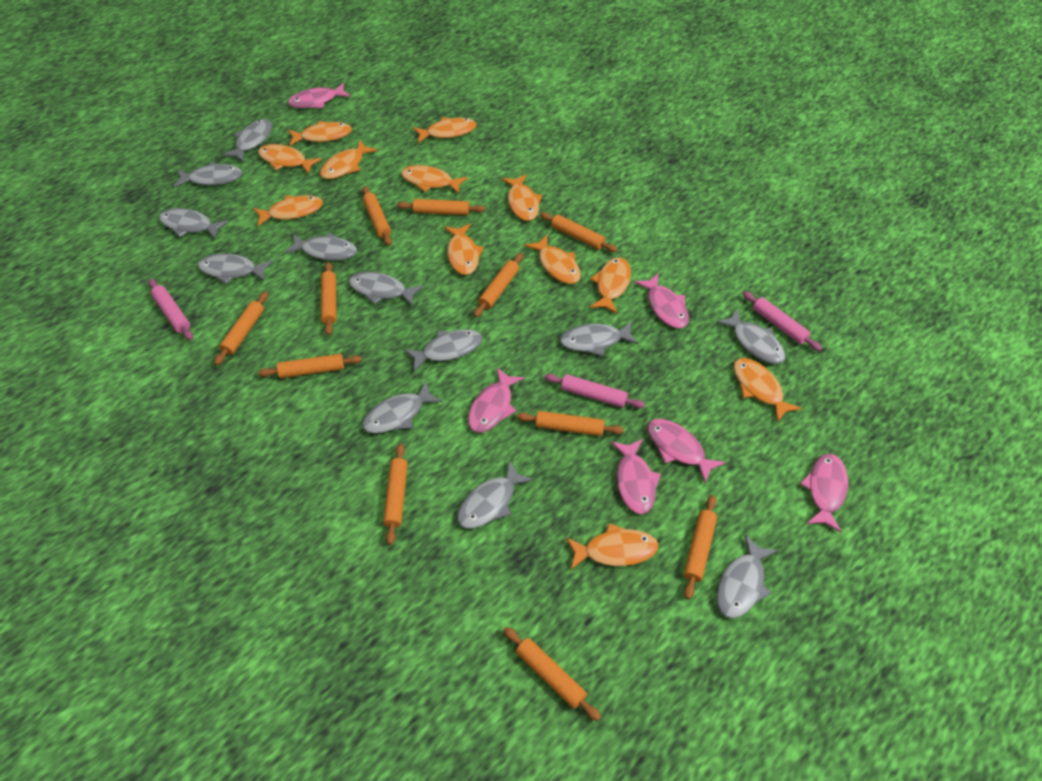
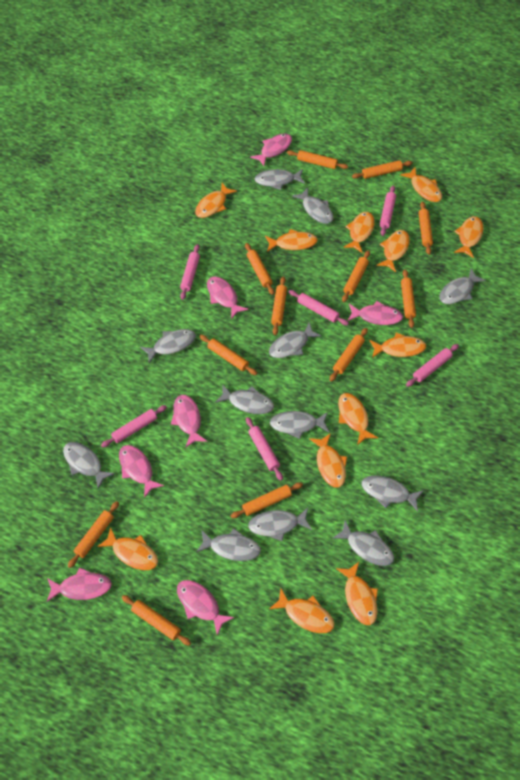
orange rolling pin: 11 -> 12
pink fish: 6 -> 7
pink rolling pin: 3 -> 6

